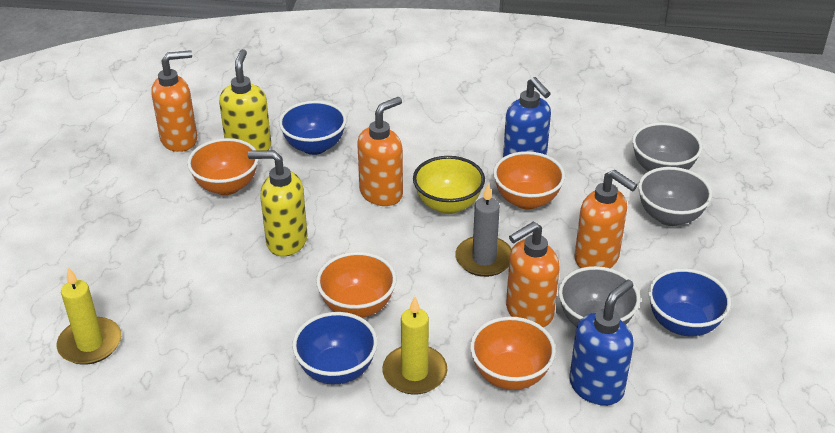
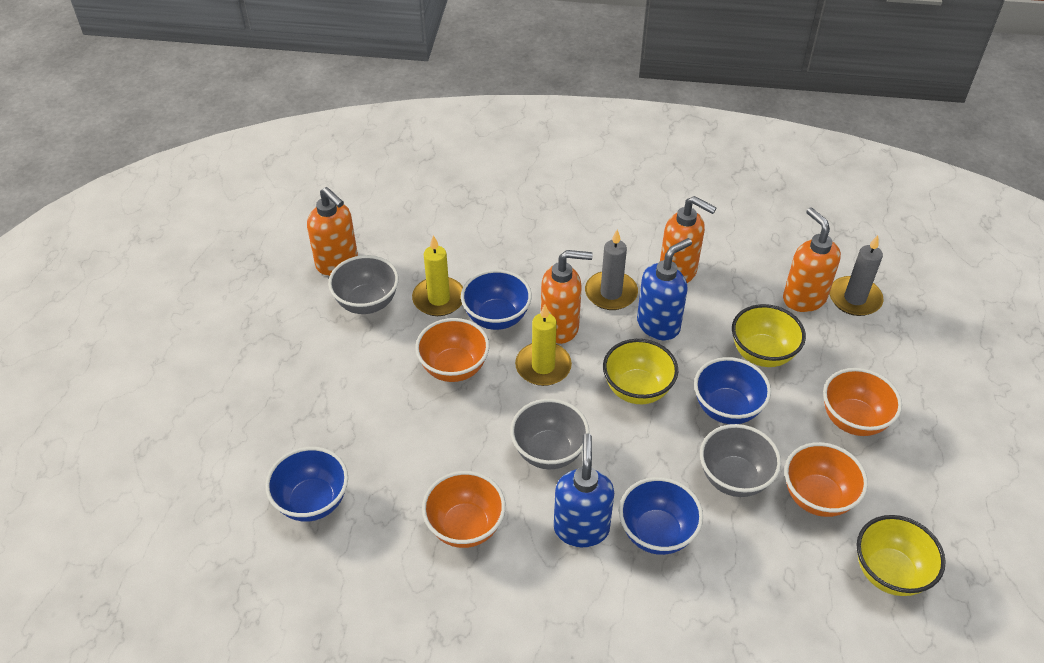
blue bowl: 3 -> 4
grey candle: 1 -> 2
yellow bowl: 1 -> 3
yellow soap dispenser: 2 -> 0

